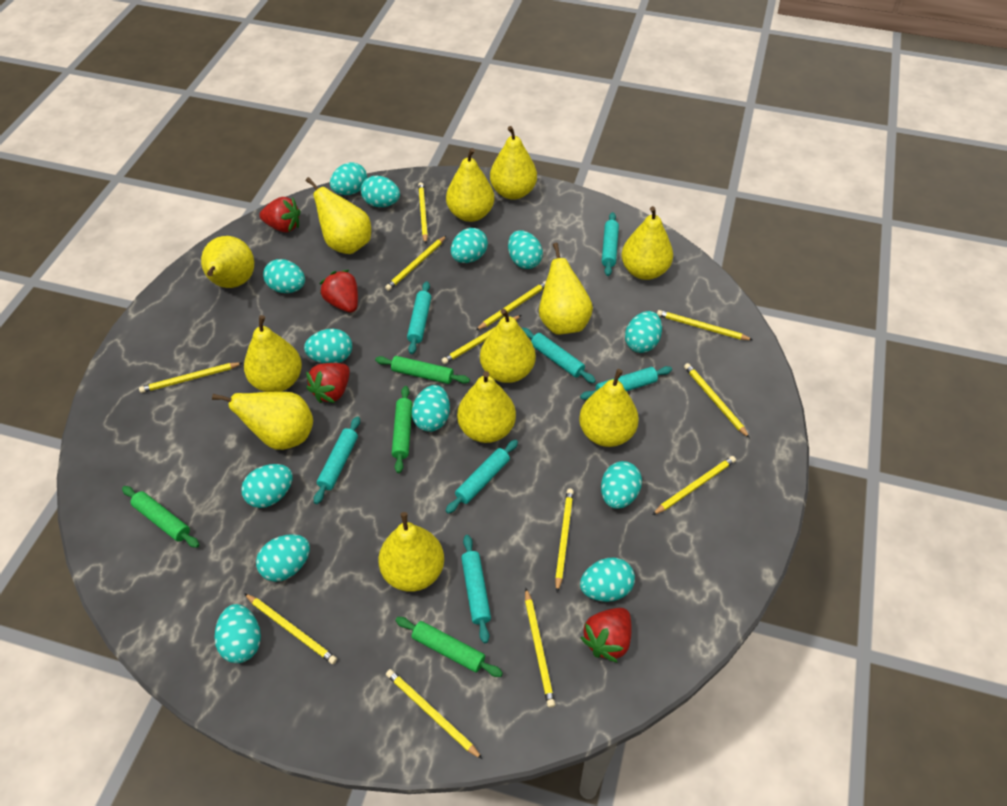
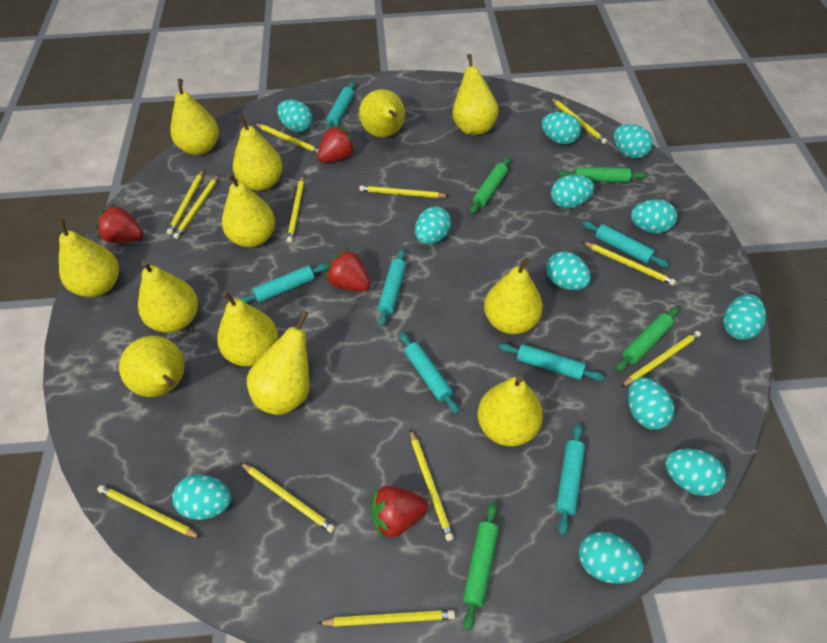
turquoise egg: 13 -> 12

